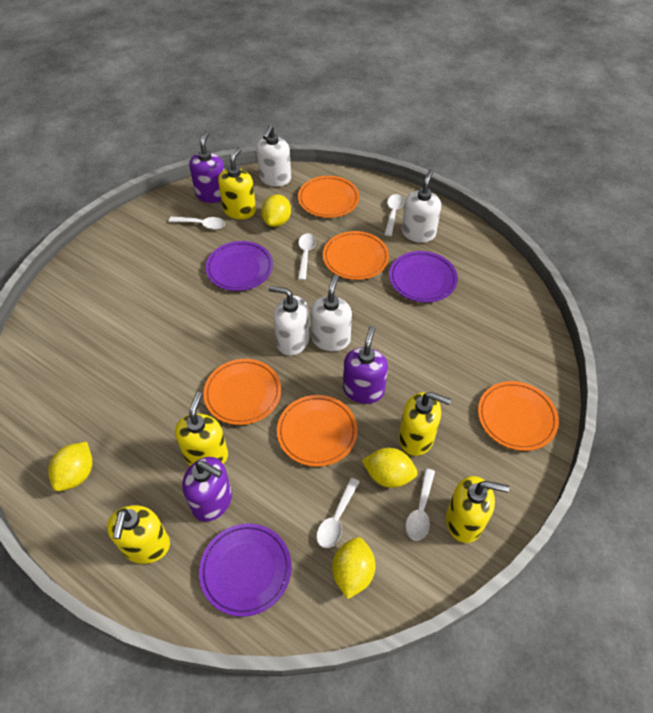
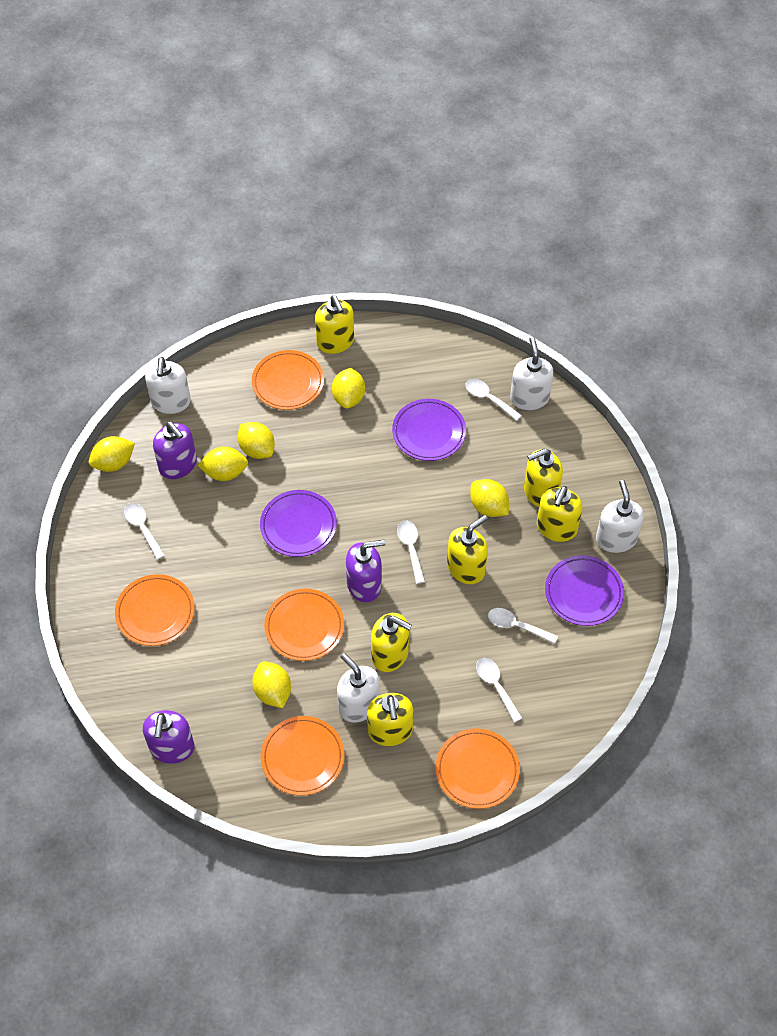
yellow lemon: 4 -> 6
yellow soap dispenser: 5 -> 6

